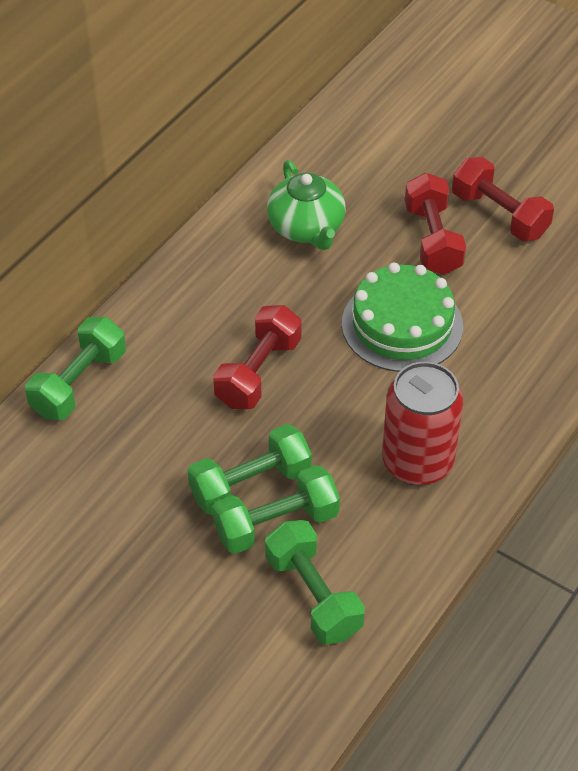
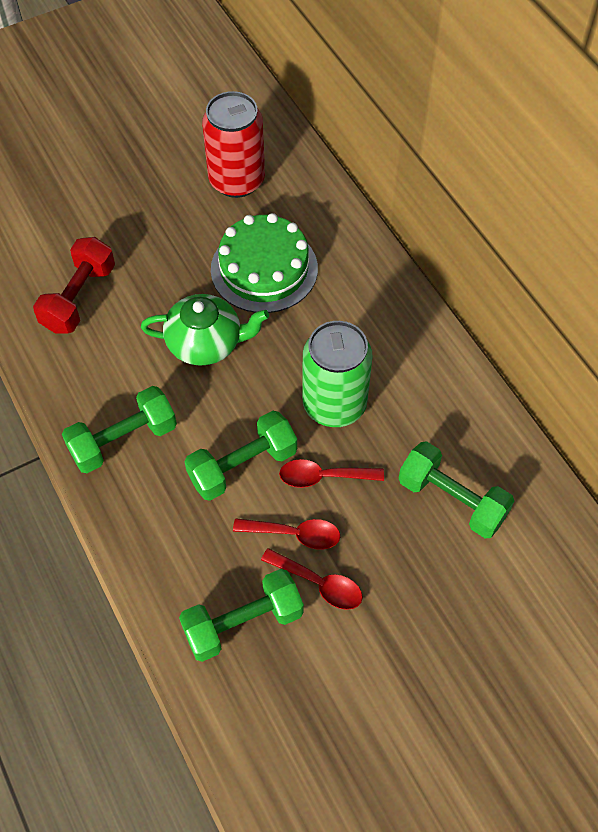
green can: 0 -> 1
red dumbbell: 3 -> 1
red spoon: 0 -> 3

